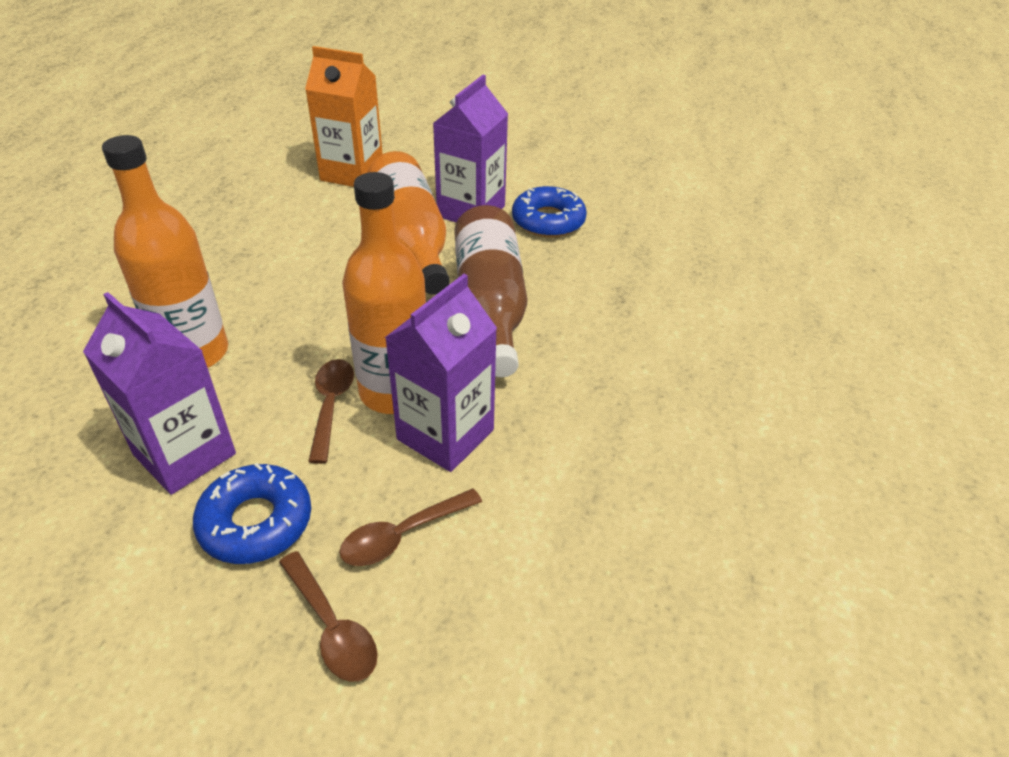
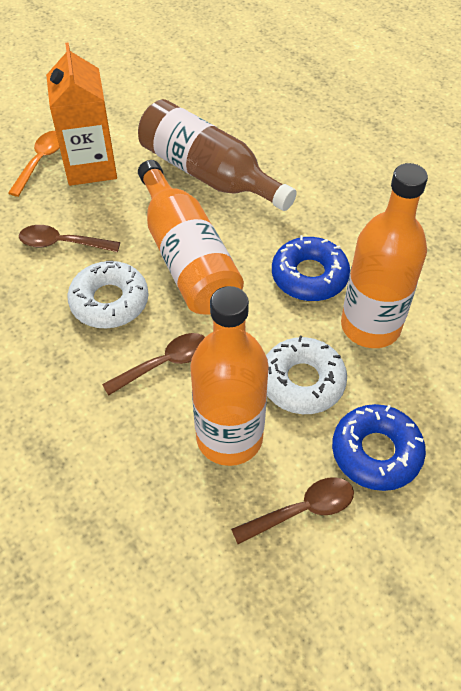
orange spoon: 0 -> 1
purple carton: 3 -> 0
white donut: 0 -> 2

